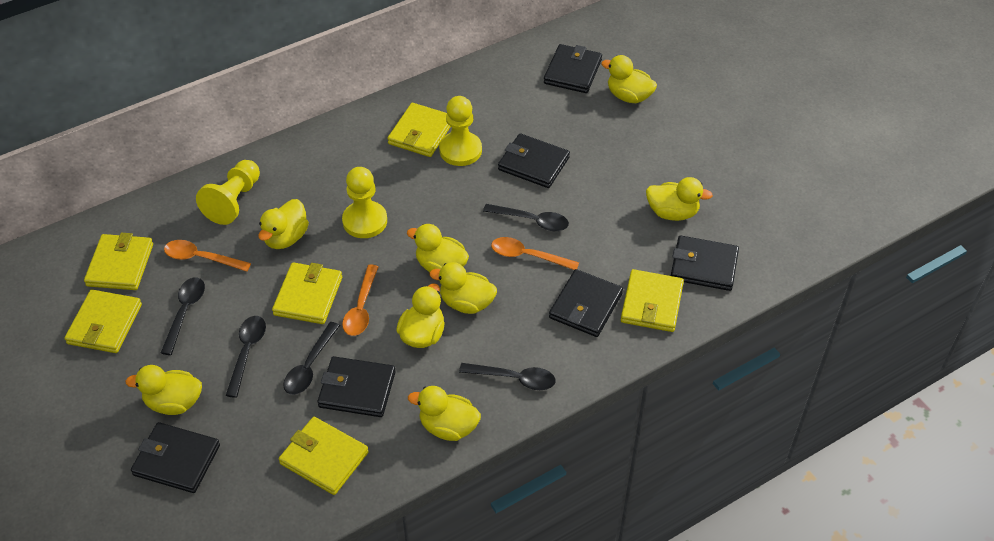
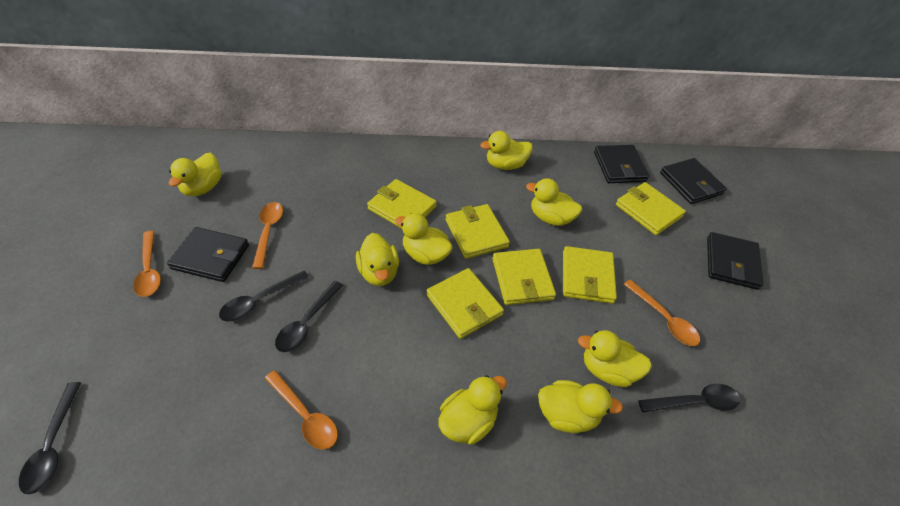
black spoon: 5 -> 4
black wallet: 6 -> 4
orange spoon: 3 -> 4
yellow pawn: 3 -> 0

